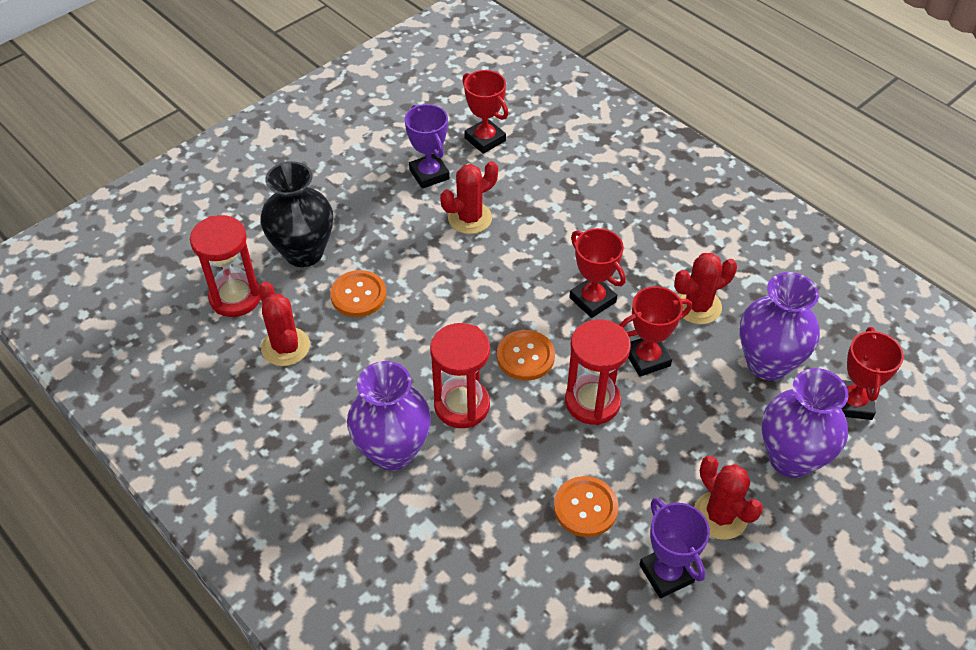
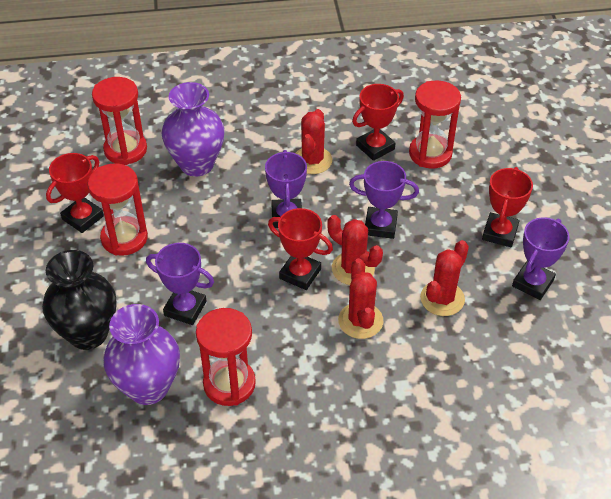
orange button: 3 -> 0
purple trophy: 2 -> 4
purple vase: 3 -> 2
red hourglass: 3 -> 4

